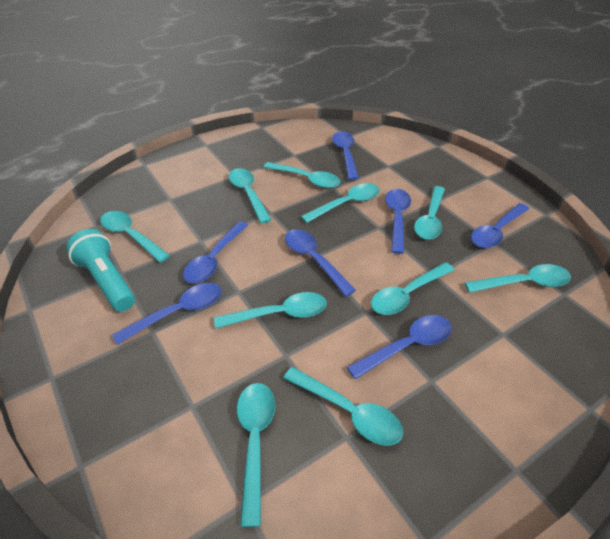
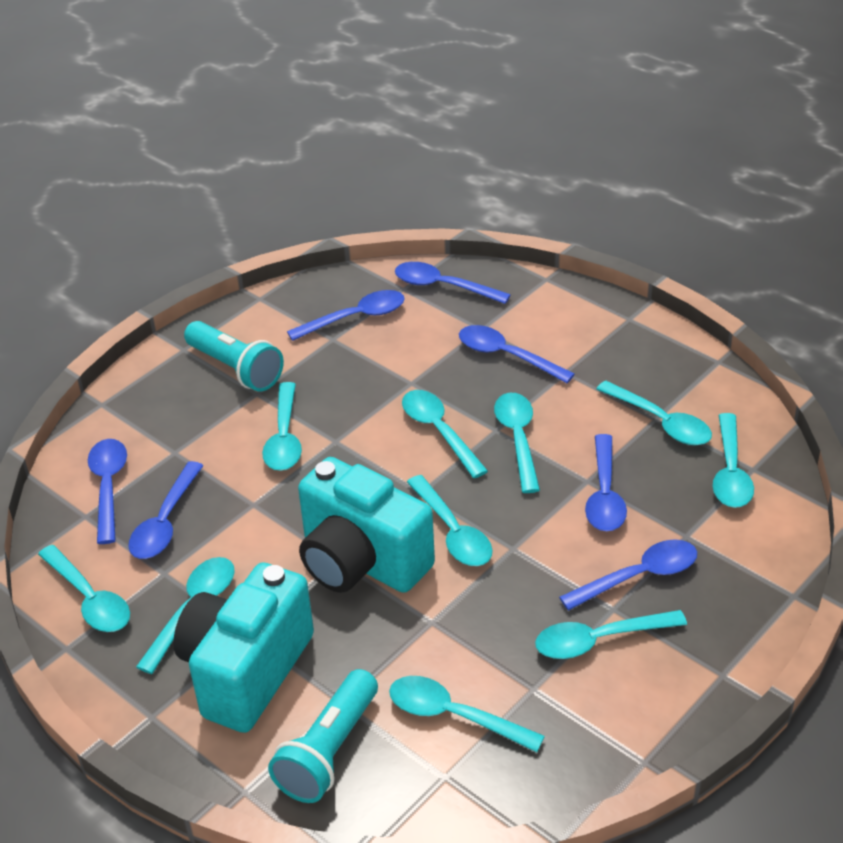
turquoise camera: 0 -> 2
turquoise flashlight: 1 -> 2

